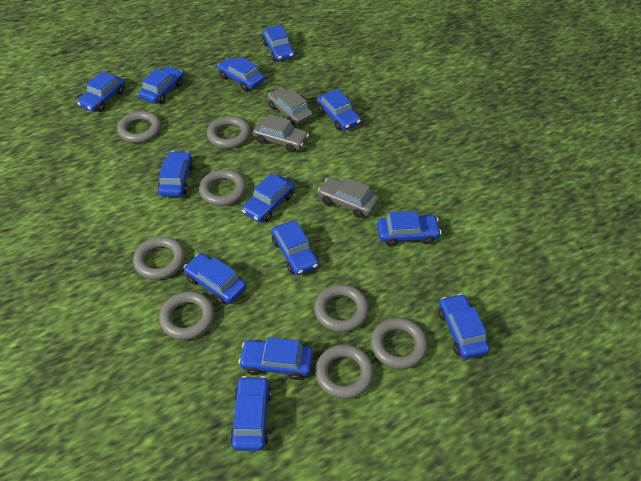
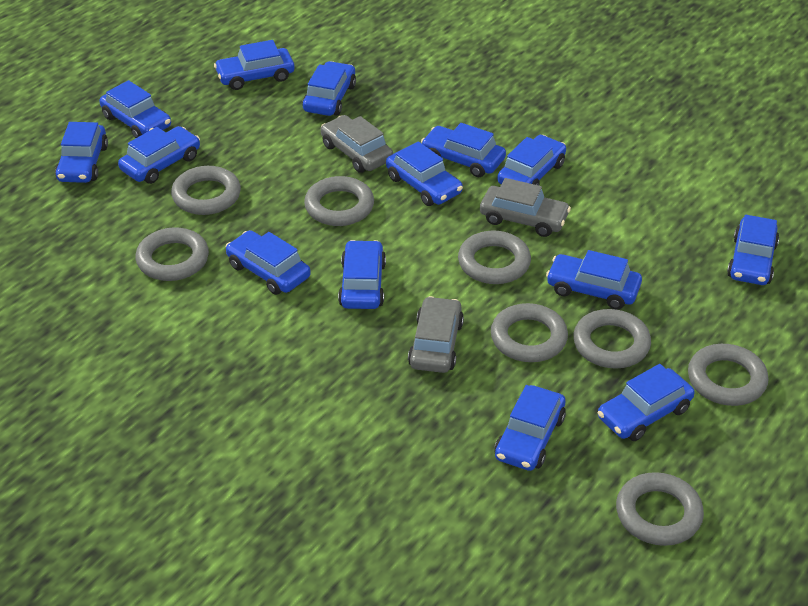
blue car: 13 -> 14

